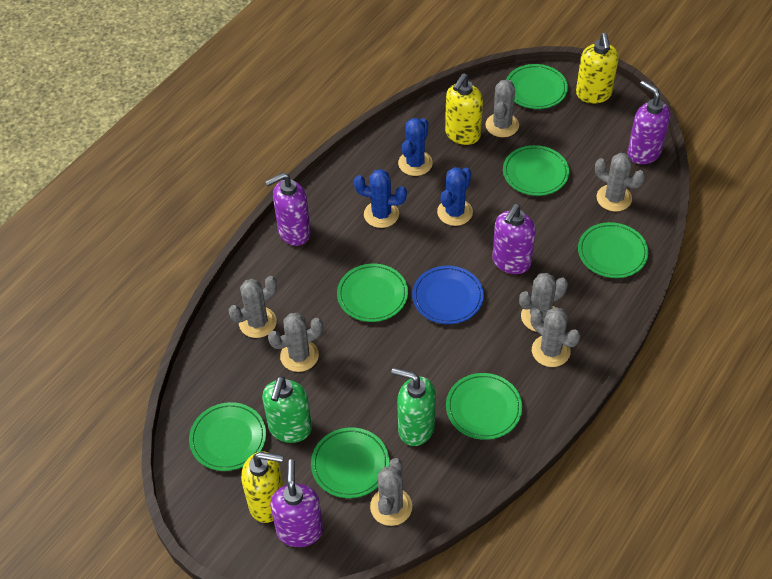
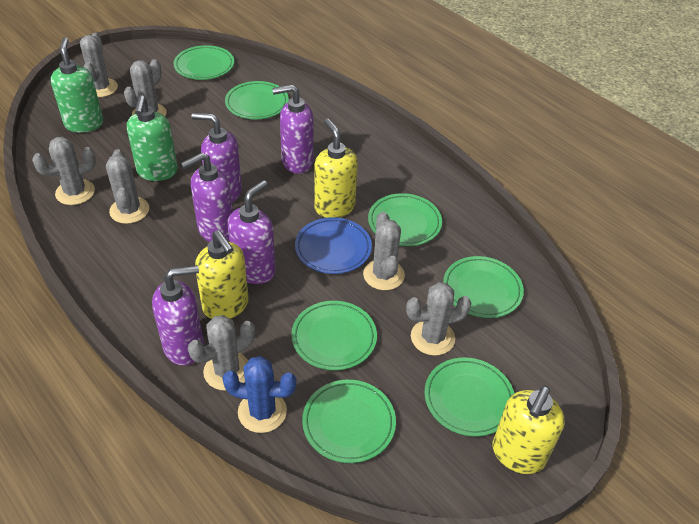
blue cactus: 3 -> 1
purple soap dispenser: 4 -> 5

